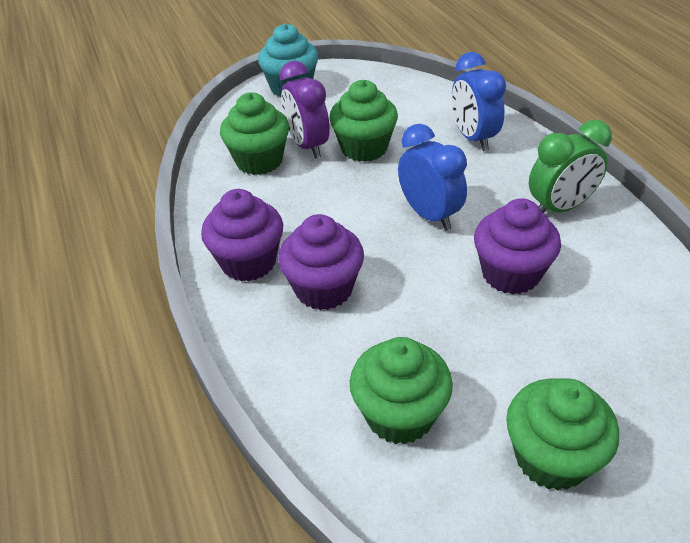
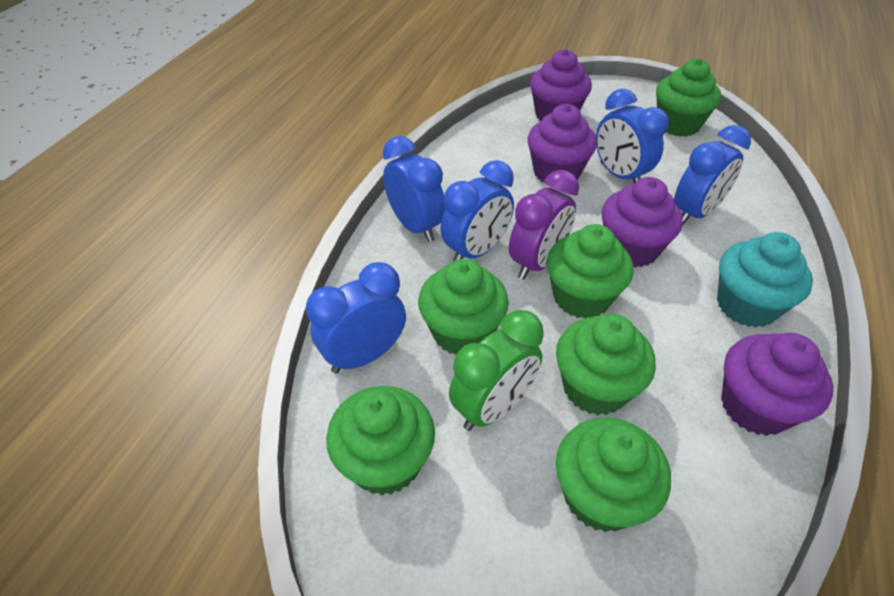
blue clock: 2 -> 5
green cupcake: 4 -> 6
purple cupcake: 3 -> 4

